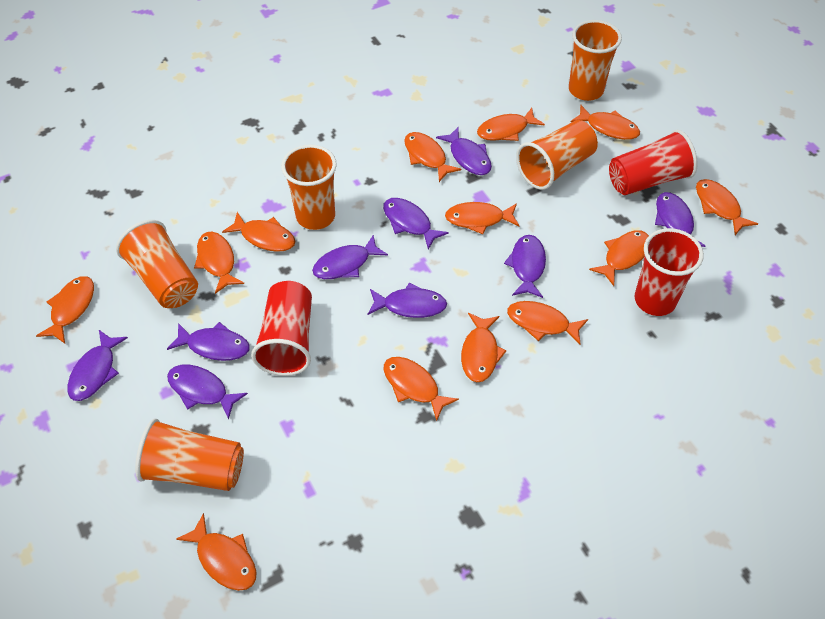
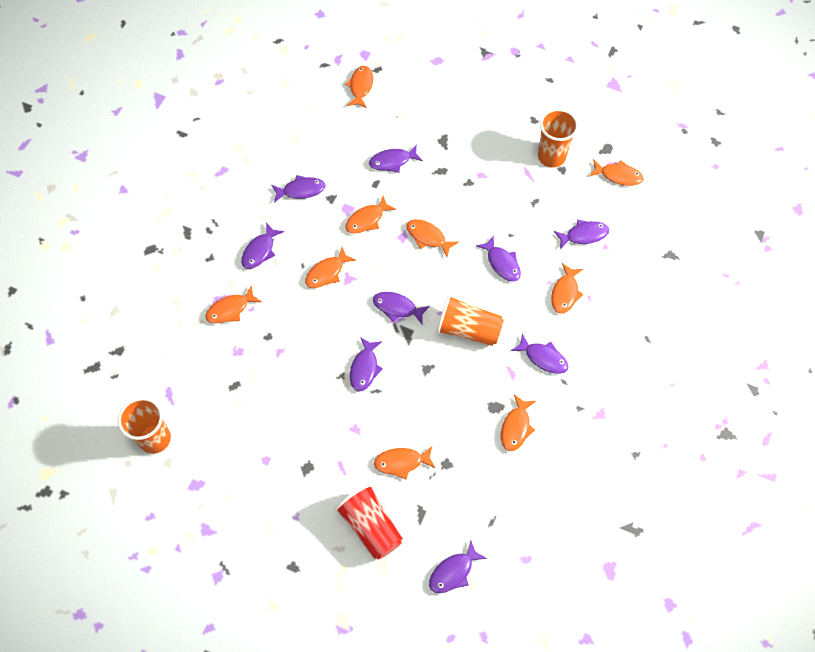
orange cup: 5 -> 3
orange fish: 13 -> 9
red cup: 3 -> 1

